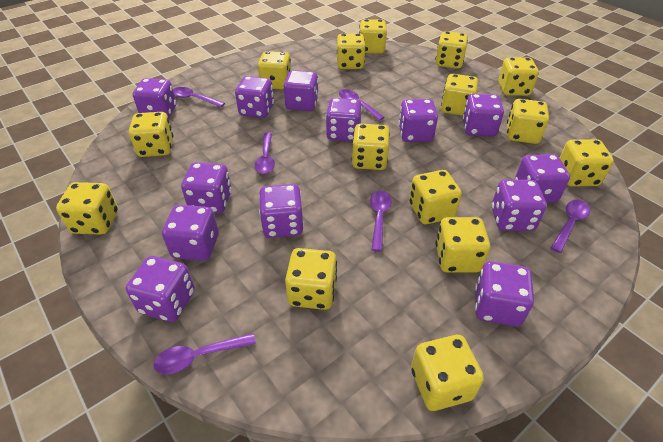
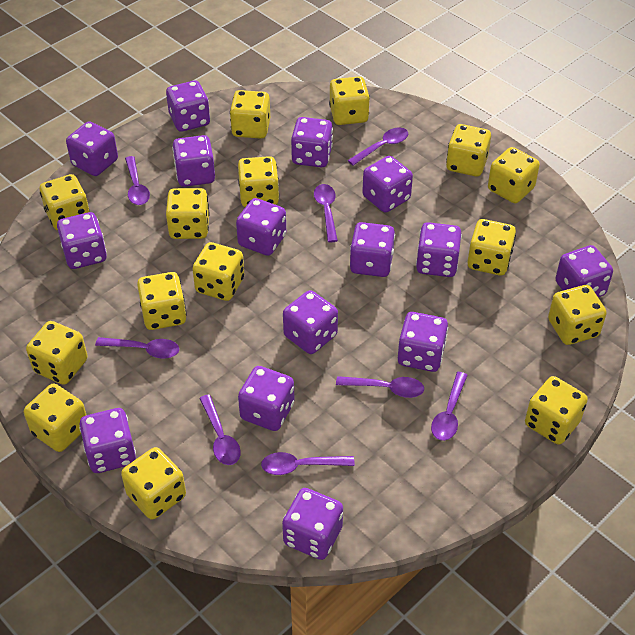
purple dice: 13 -> 15
purple spoon: 6 -> 8

